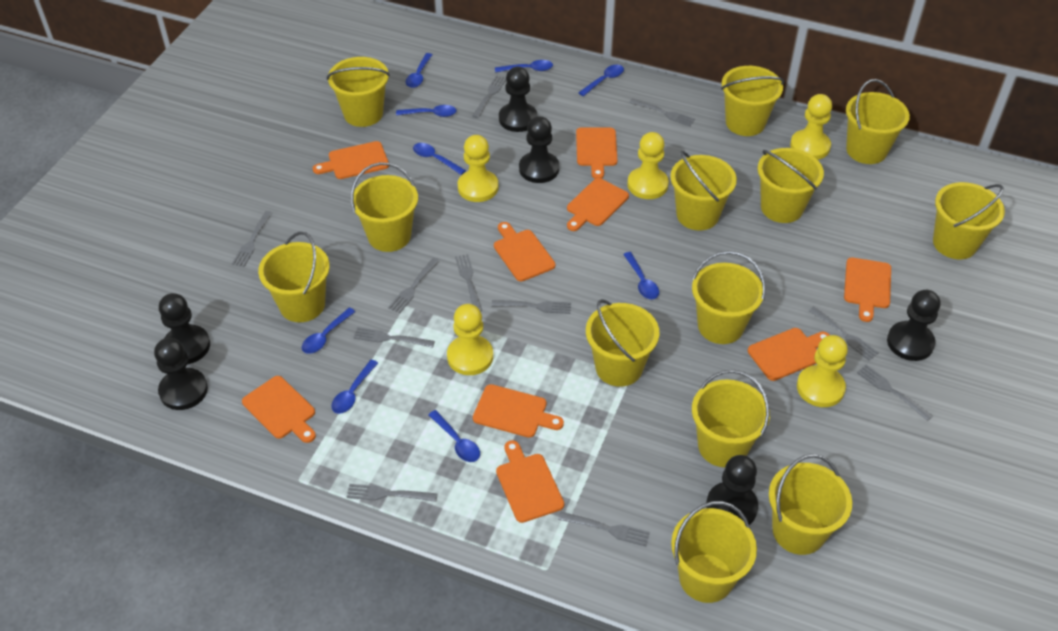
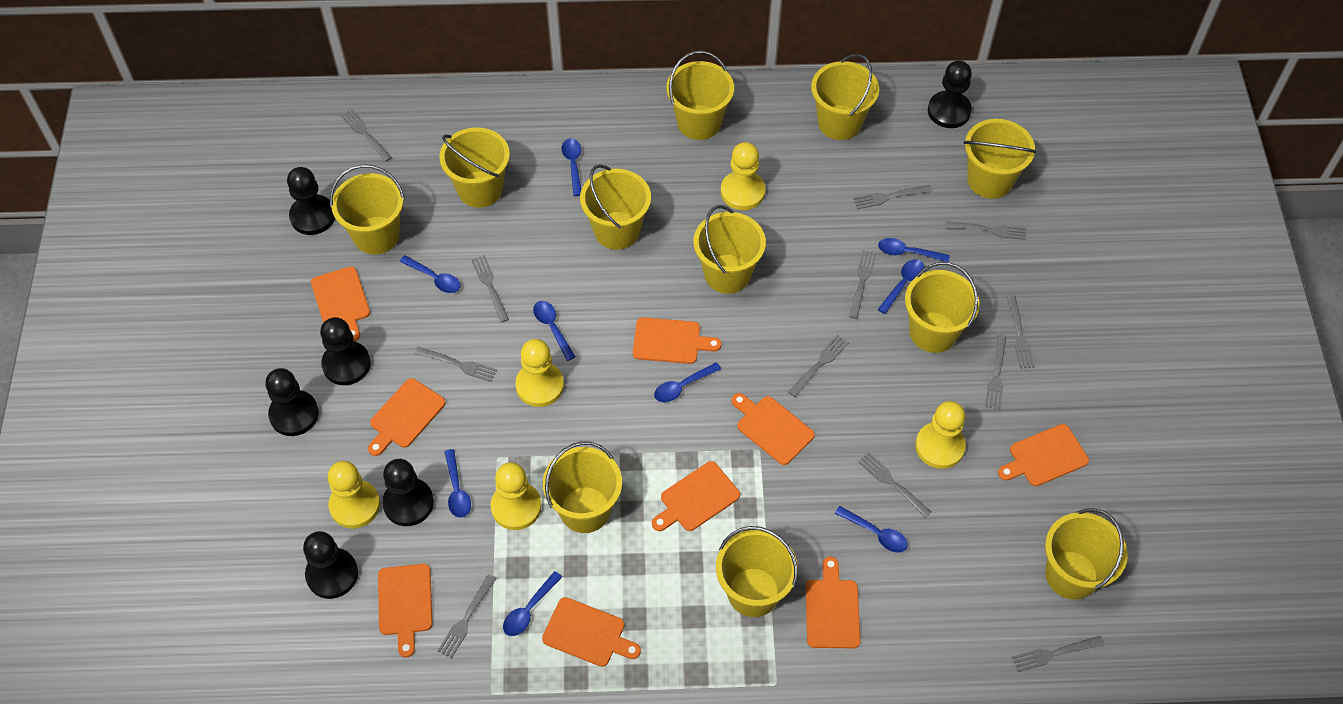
grey fork: 11 -> 12
yellow bucket: 13 -> 11

